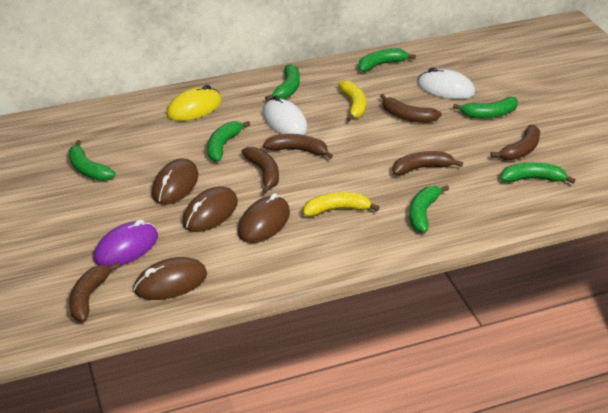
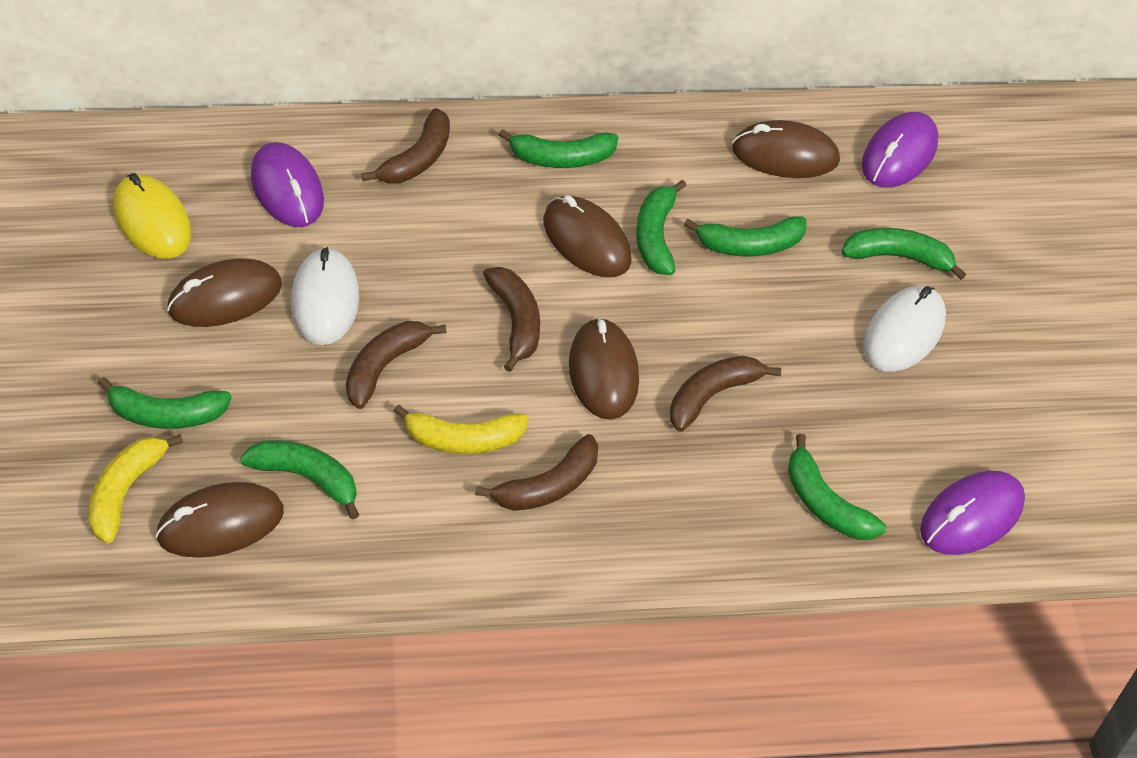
brown banana: 6 -> 5
brown mouse: 4 -> 5
purple mouse: 1 -> 3

